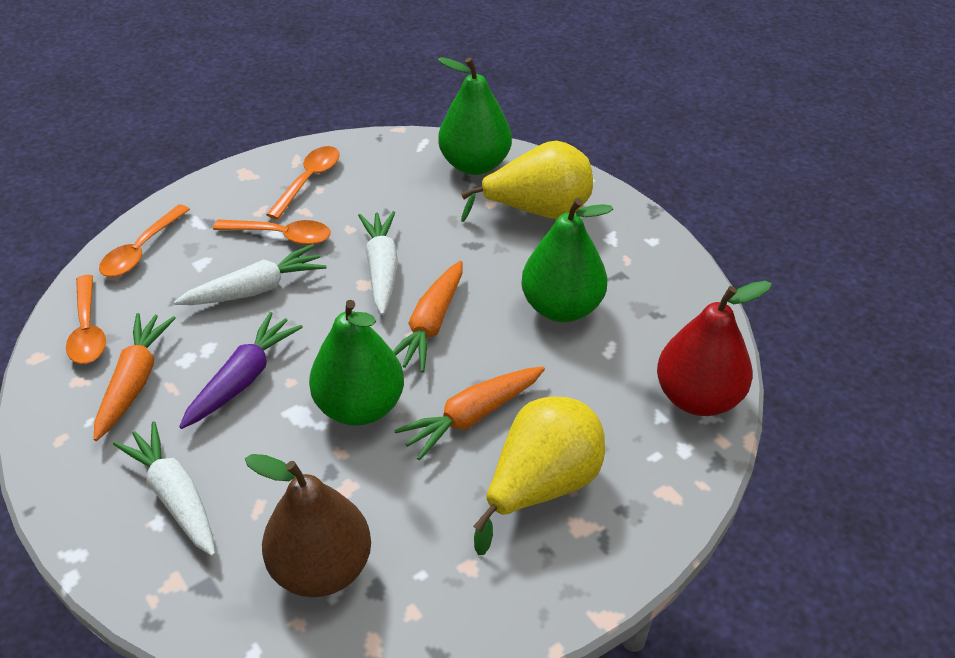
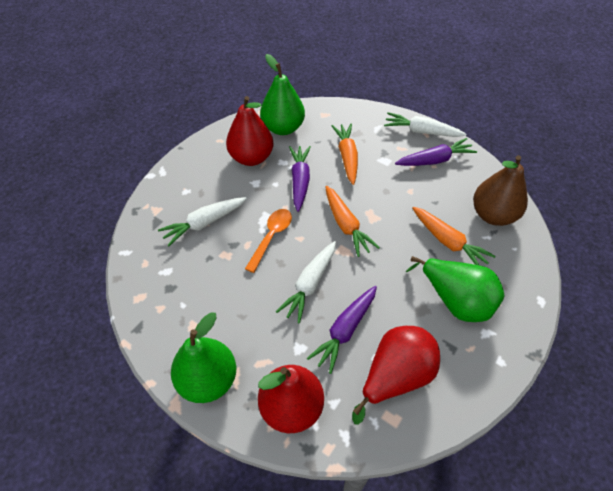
orange spoon: 4 -> 1
purple carrot: 1 -> 3
red pear: 1 -> 3
yellow pear: 2 -> 0

